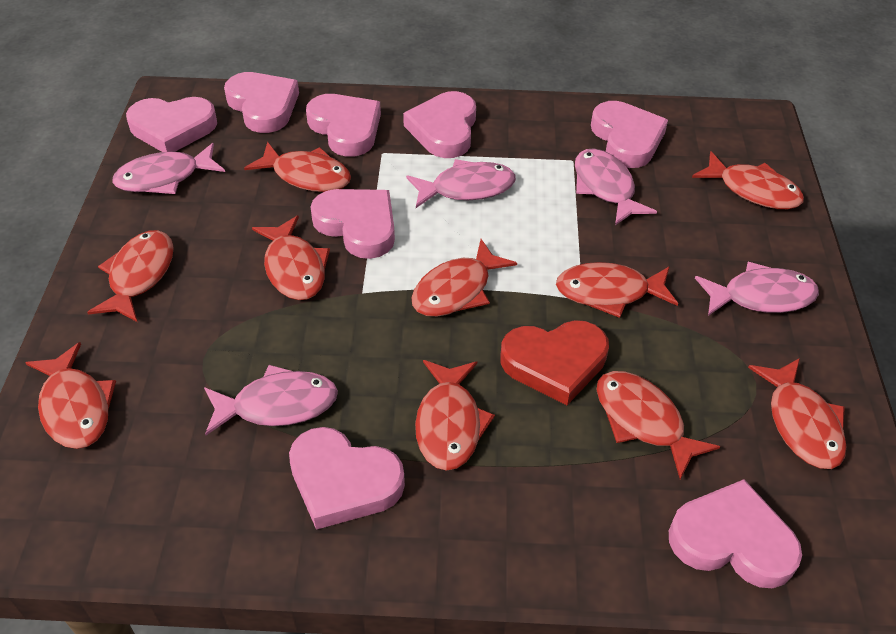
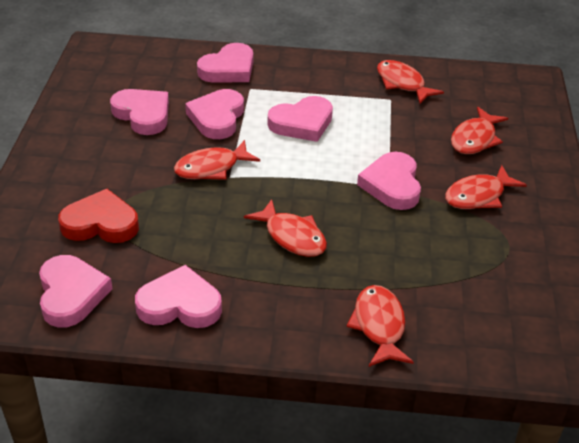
pink fish: 5 -> 0
pink heart: 8 -> 7
red fish: 10 -> 6

